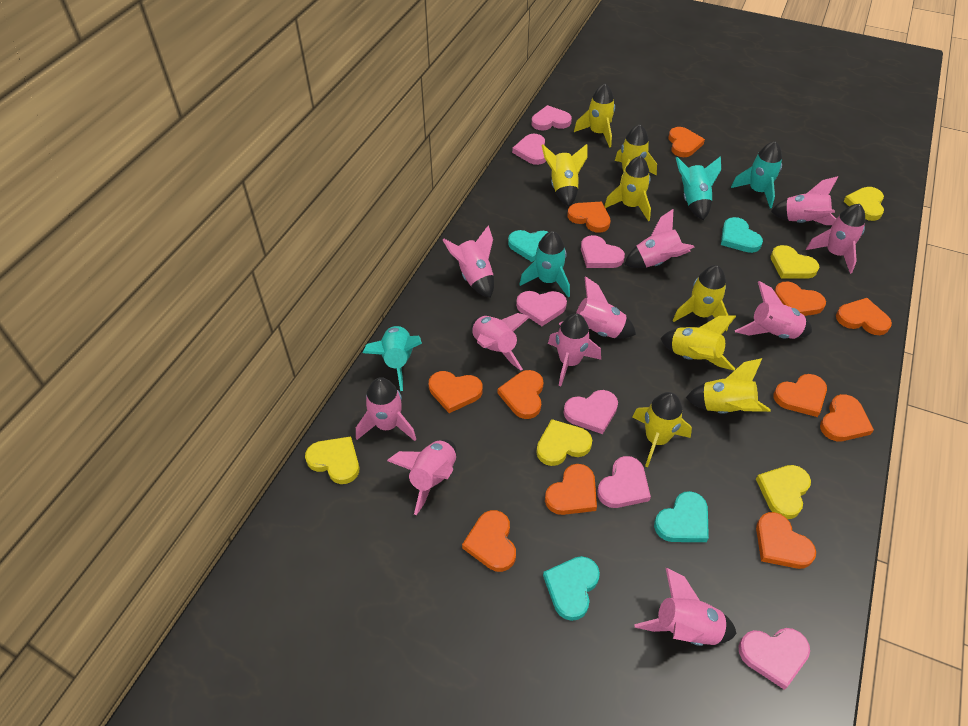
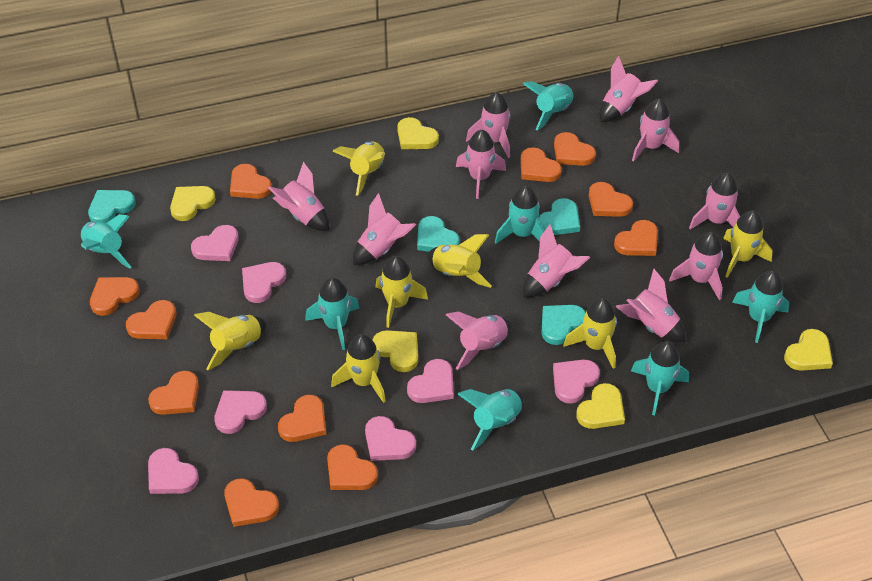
turquoise rocket: 4 -> 7
yellow rocket: 8 -> 7

